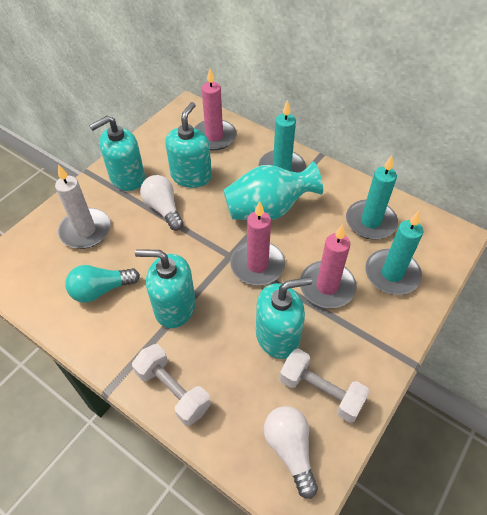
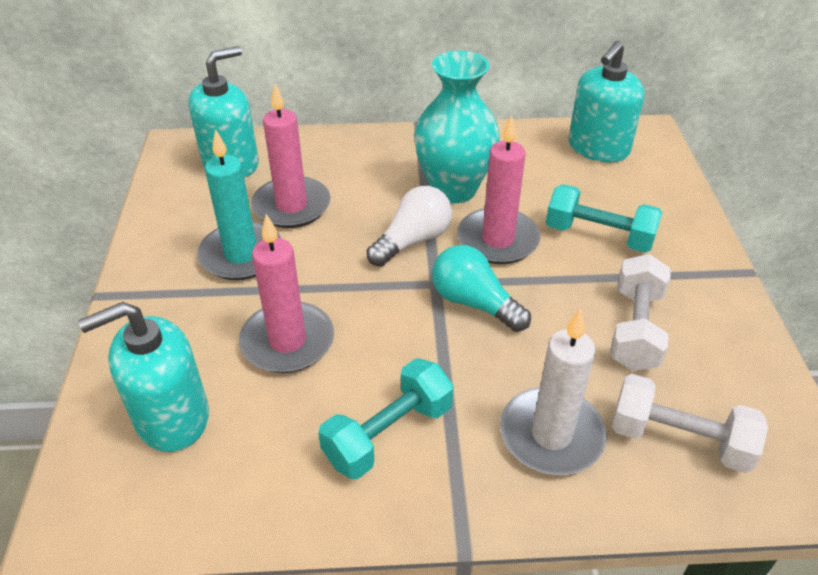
turquoise candle: 3 -> 1
turquoise dumbbell: 0 -> 2
turquoise soap dispenser: 4 -> 3
white light bulb: 2 -> 1

